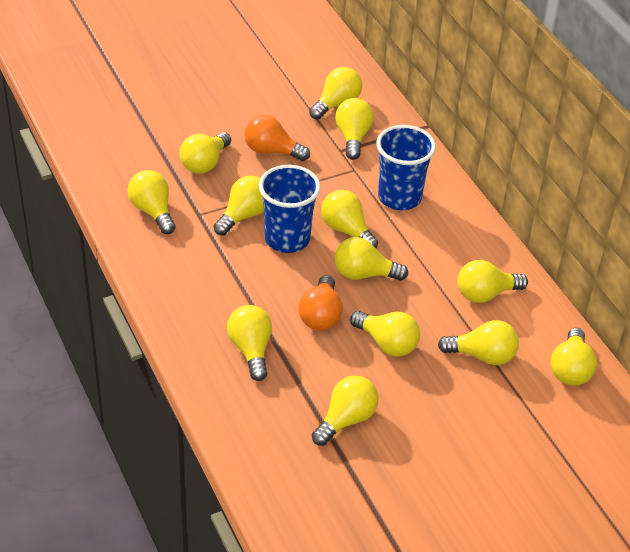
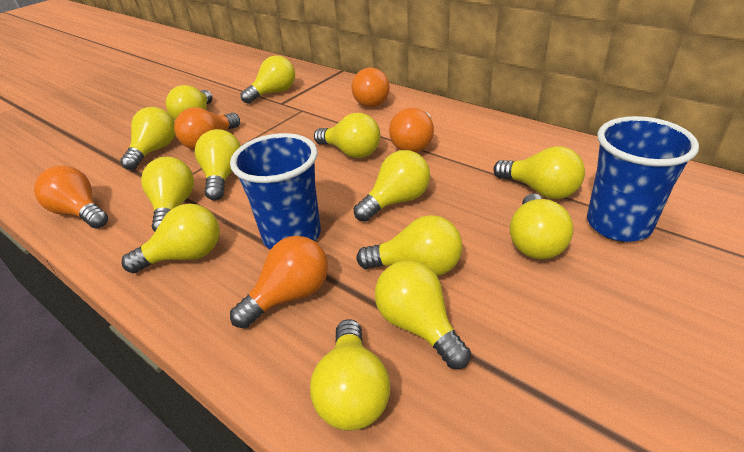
orange light bulb: 2 -> 5

